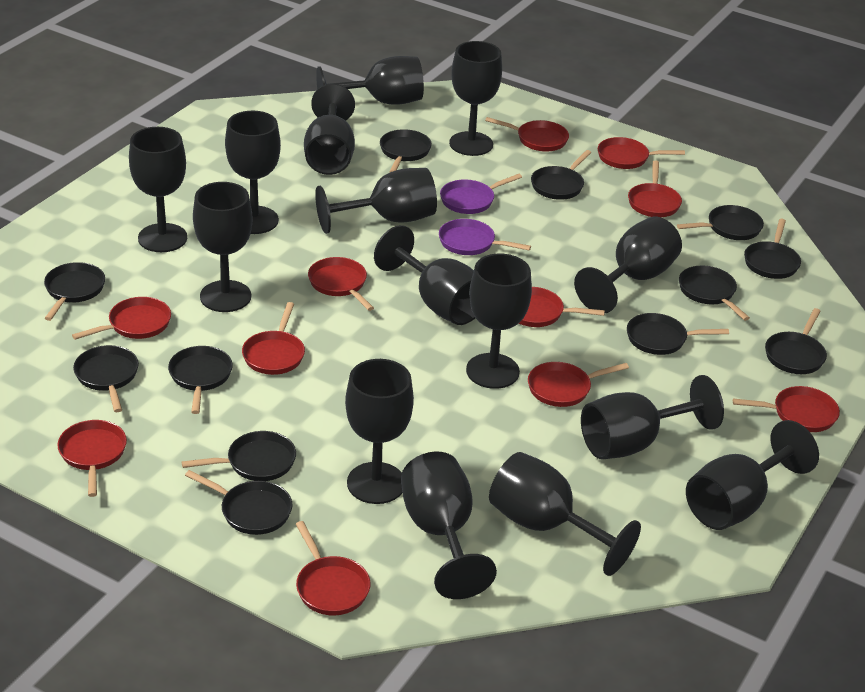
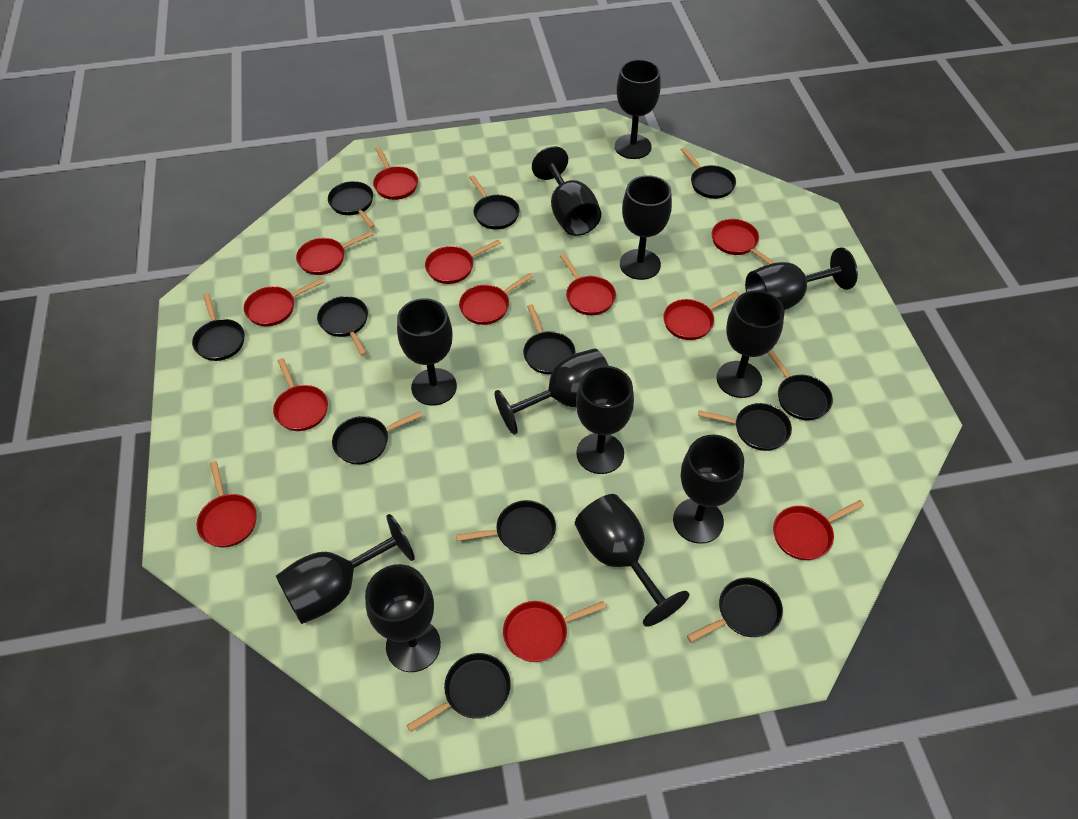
black goblet: 15 -> 12
purple pan: 2 -> 0
red pan: 11 -> 12

